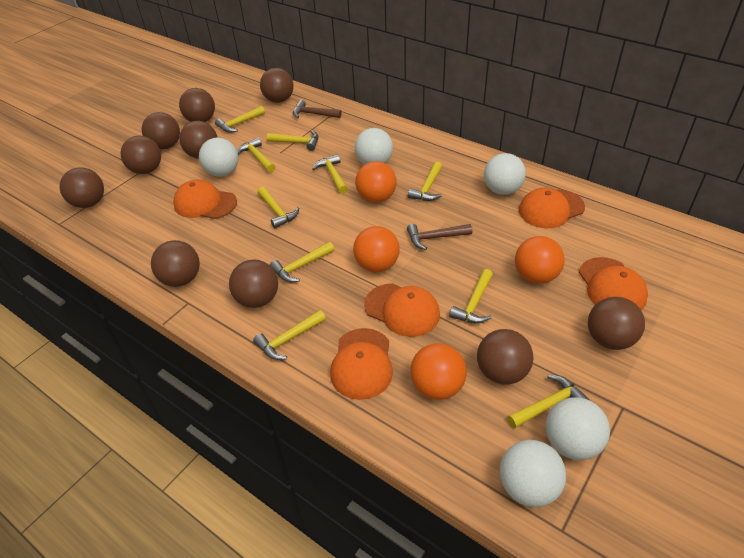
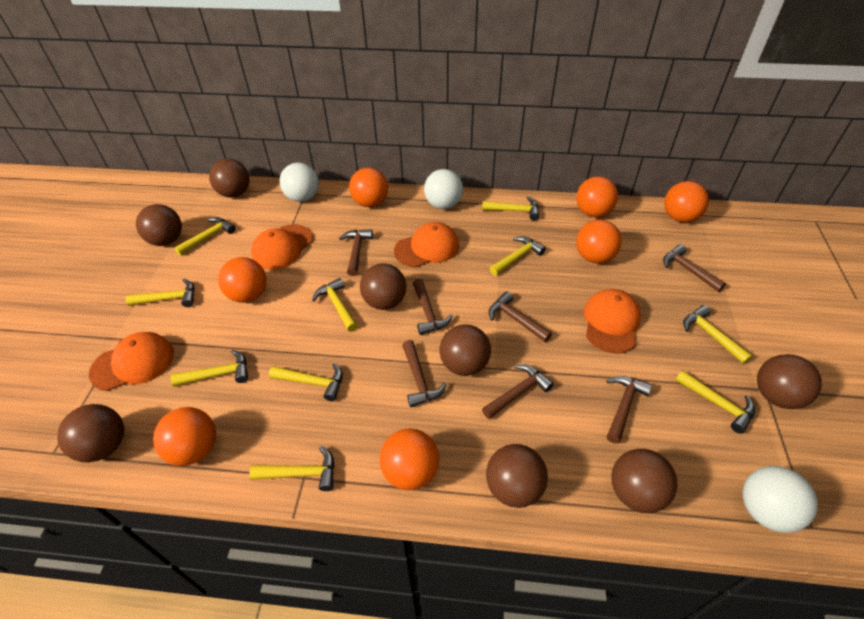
brown ball: 10 -> 8
brown hammer: 2 -> 7
orange ball: 4 -> 7
orange cap: 5 -> 4
white ball: 5 -> 3

